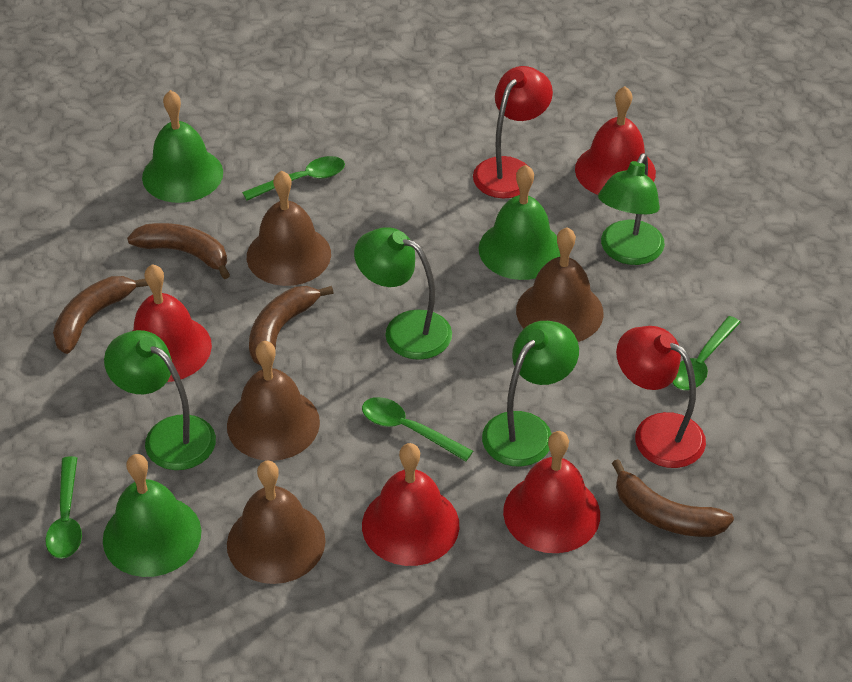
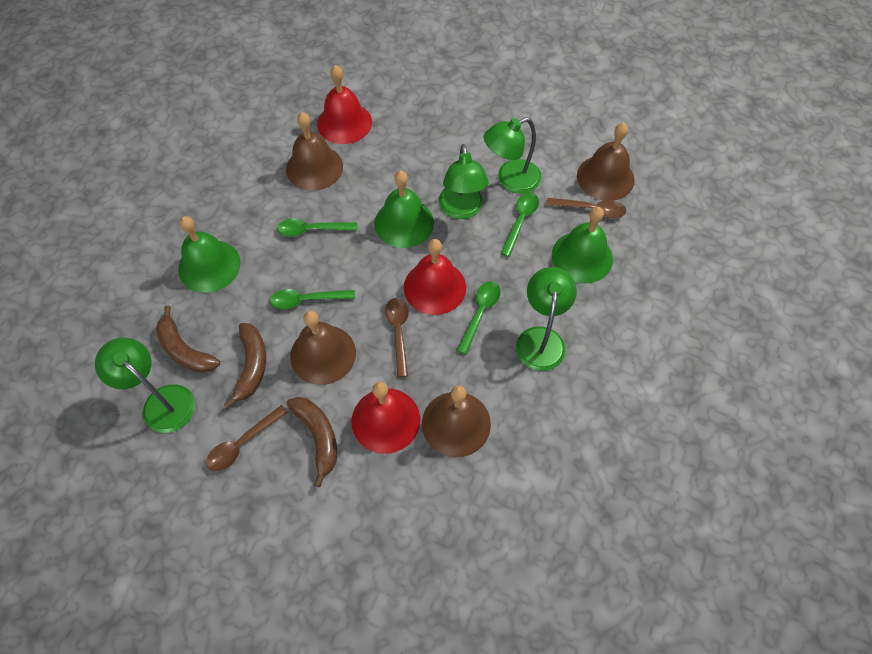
brown banana: 4 -> 3
brown spoon: 0 -> 3
red bell: 4 -> 3
red lamp: 2 -> 0

